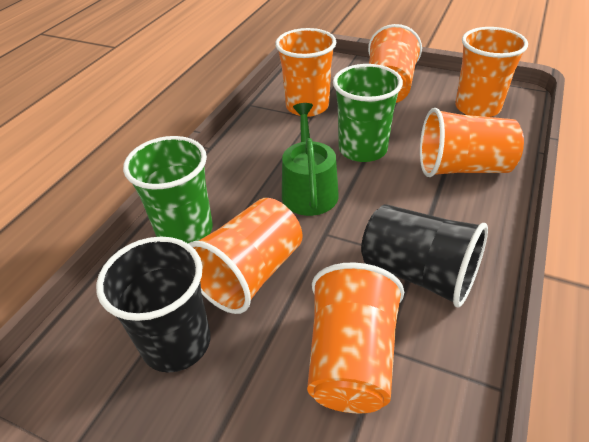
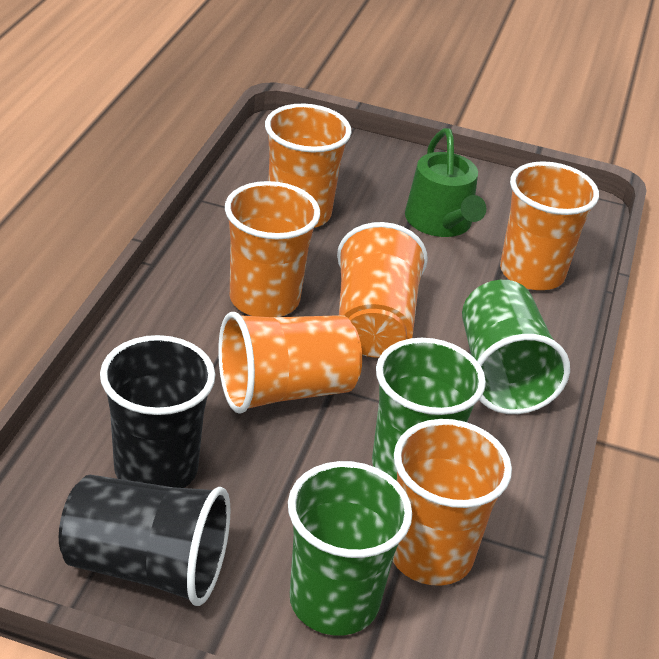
green cup: 2 -> 3

